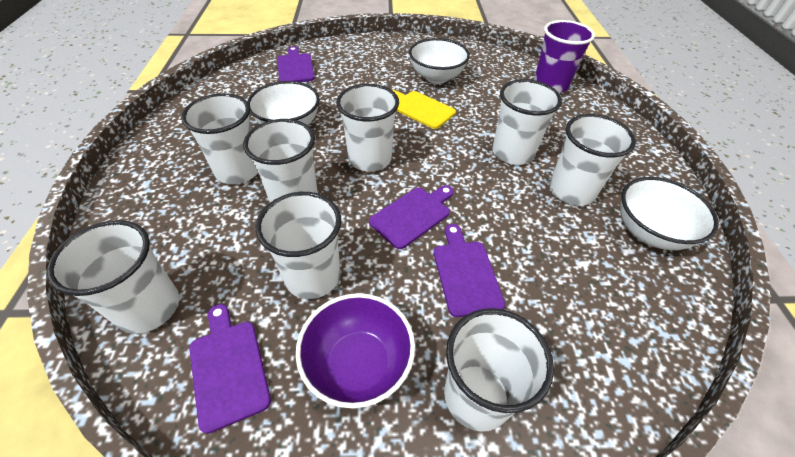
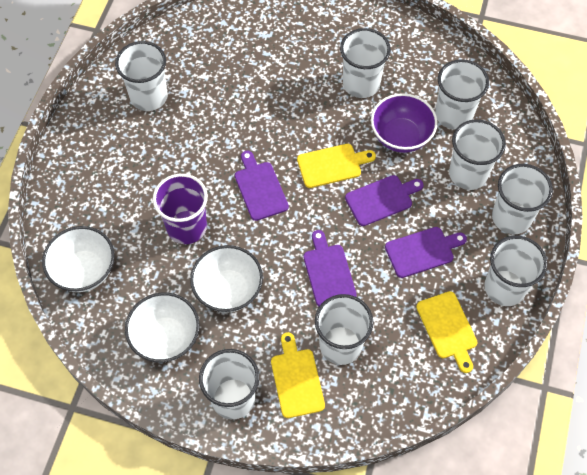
yellow cutting board: 1 -> 3

